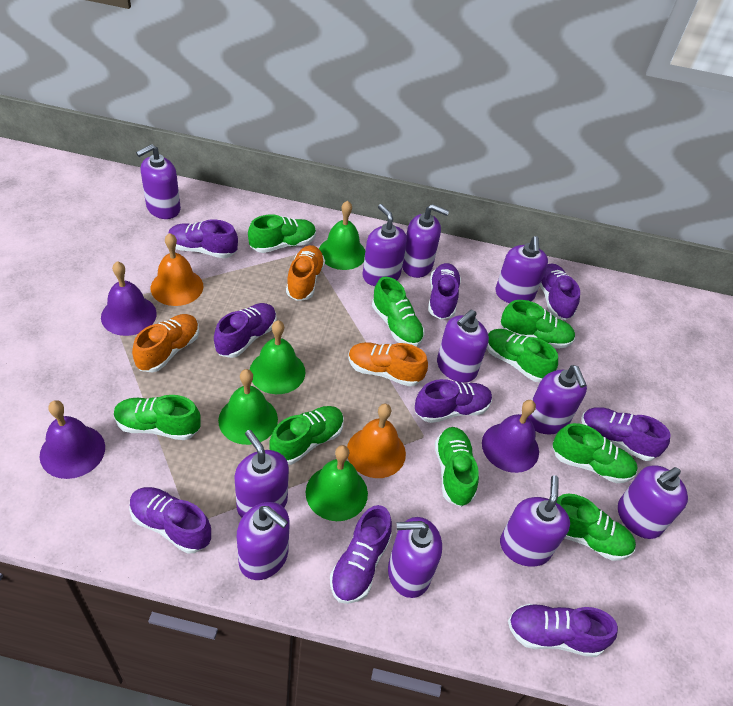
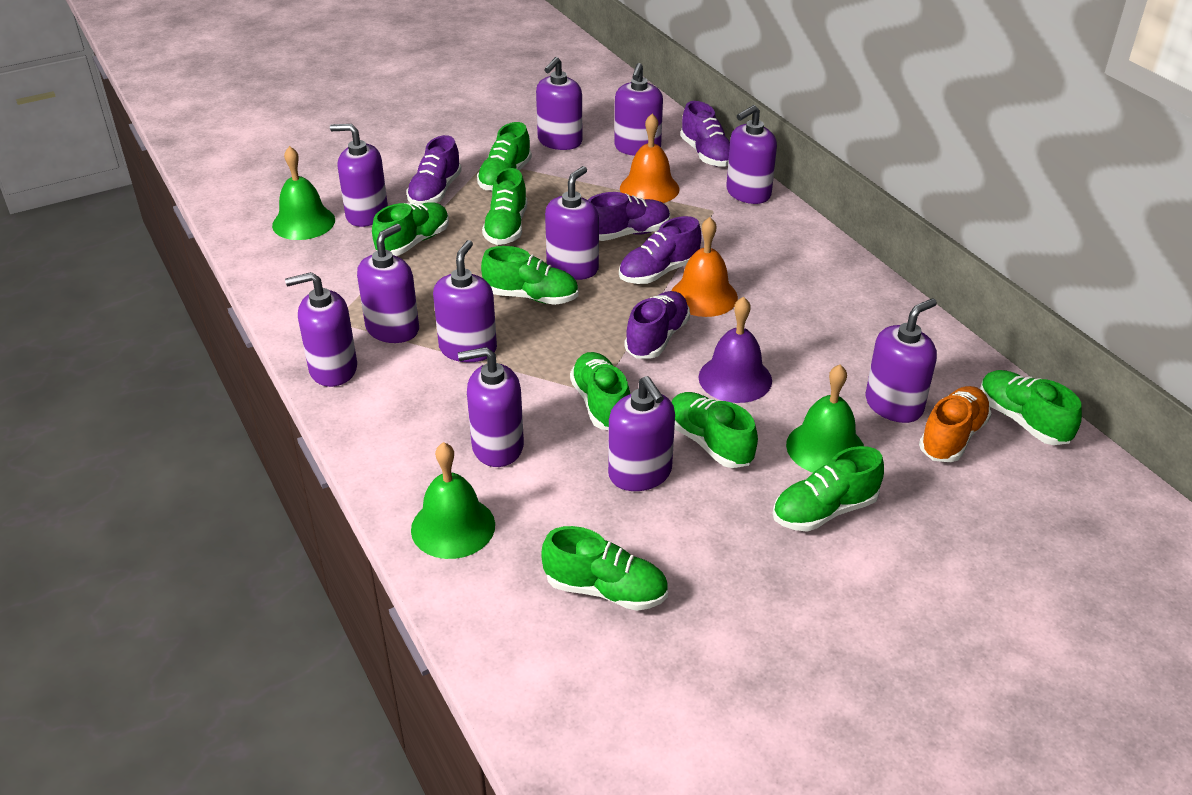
green bell: 4 -> 3
orange shoe: 3 -> 1
purple bell: 3 -> 1
purple shoe: 9 -> 5

